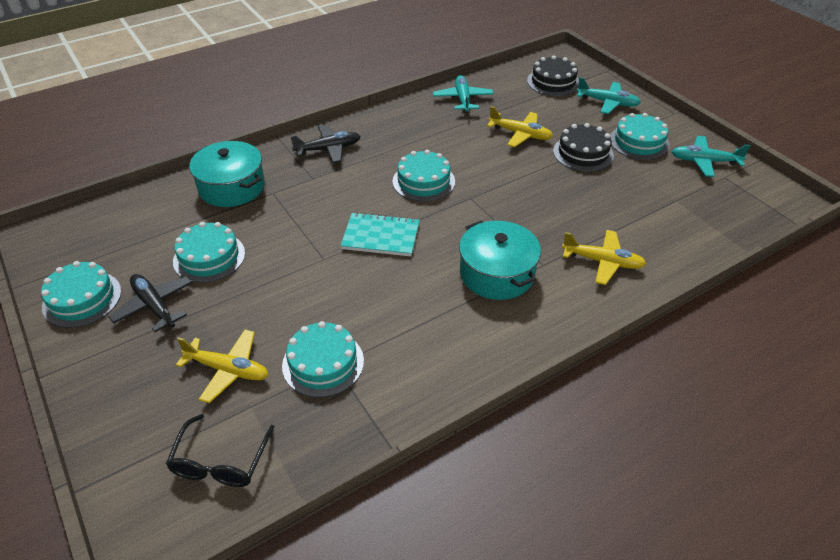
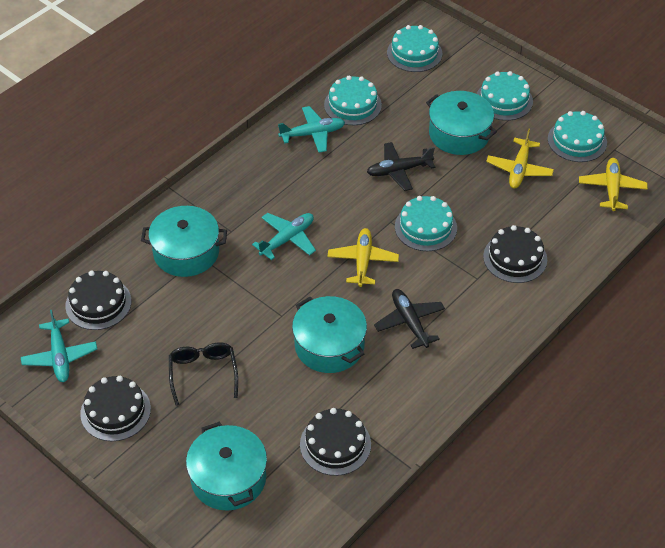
black cake: 2 -> 4
turquoise notebook: 1 -> 0
turquoise pot: 2 -> 4

